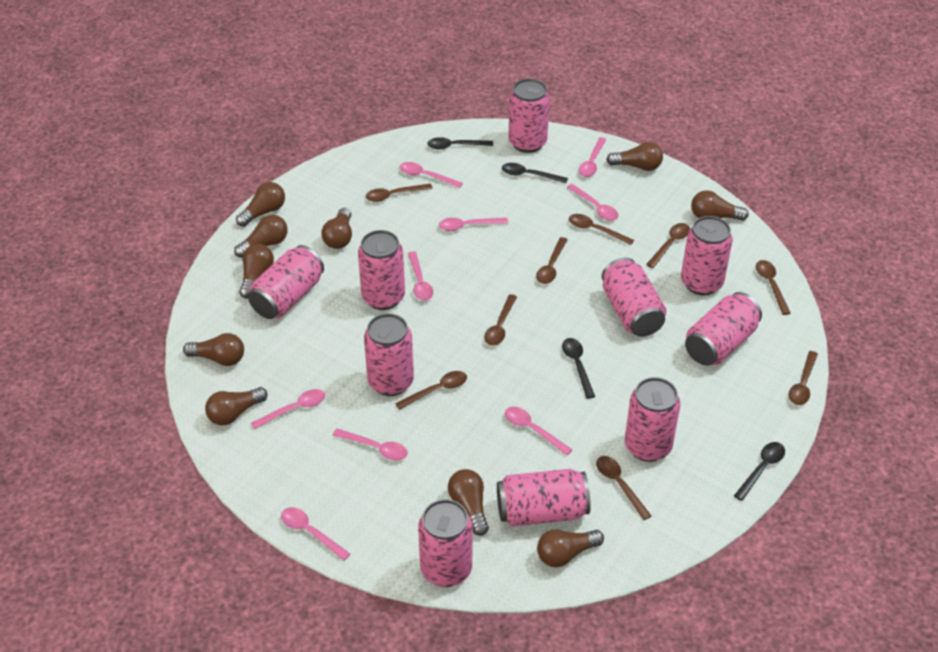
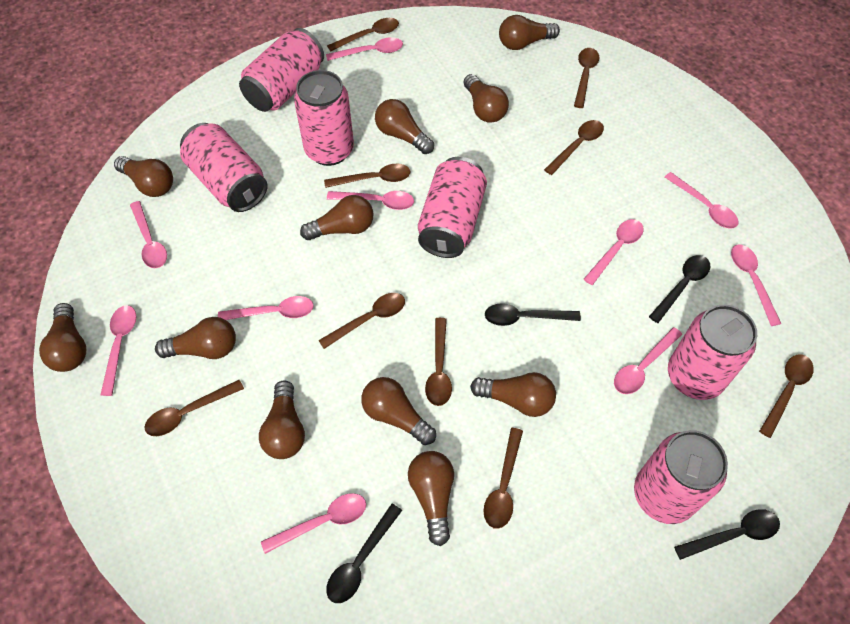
brown light bulb: 10 -> 11
pink can: 10 -> 6
pink spoon: 9 -> 10

